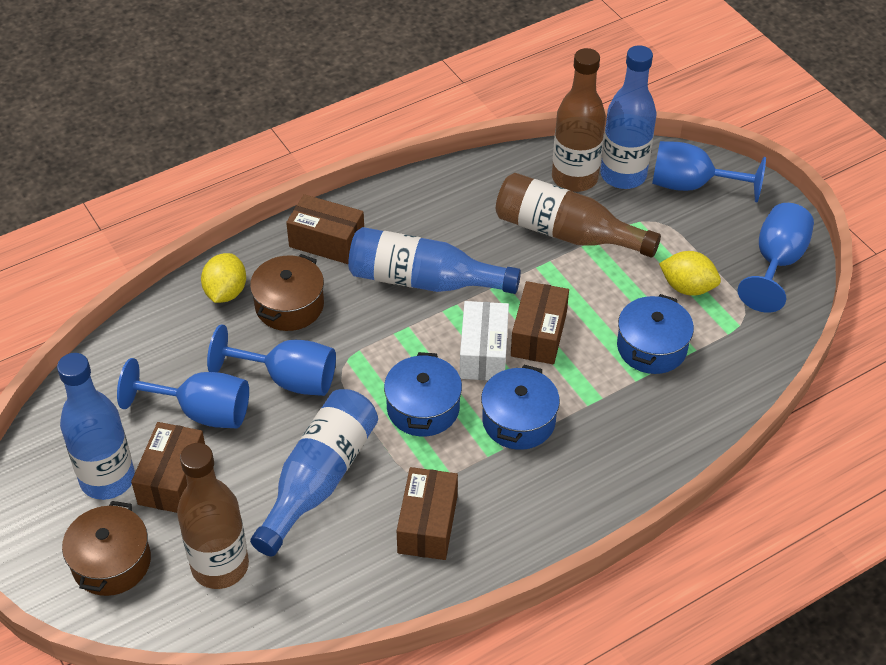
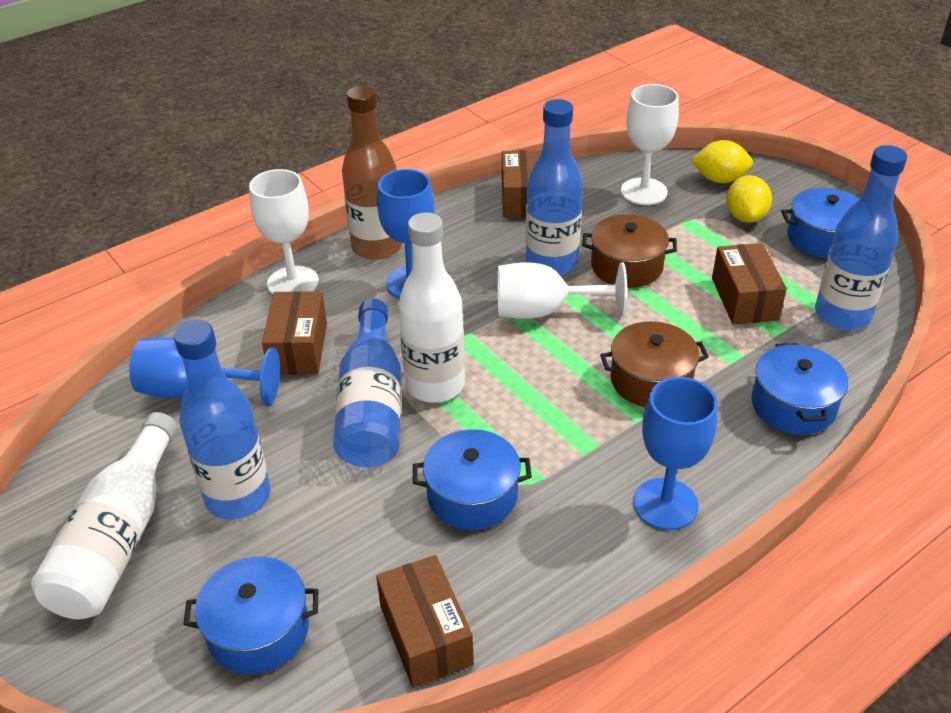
blue goblet: 4 -> 3
blue pot: 3 -> 4
brown bottle: 3 -> 1
white bottle: 0 -> 2
white box: 1 -> 0
white goblet: 0 -> 3

